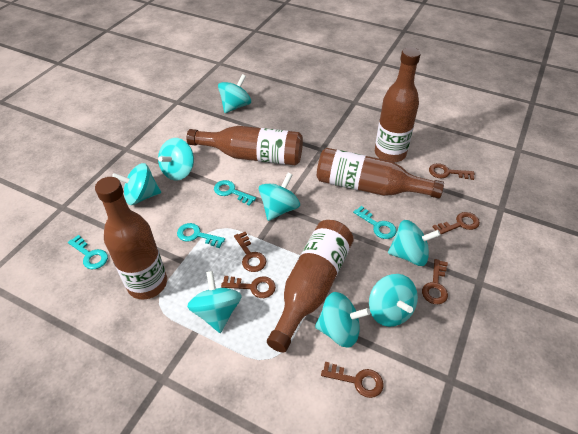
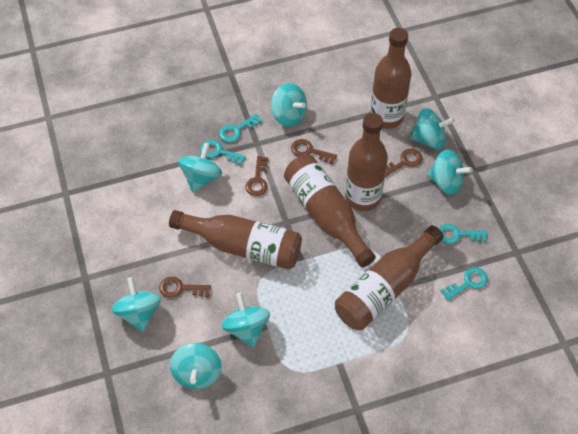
brown key: 6 -> 4
turquoise spinning top: 8 -> 7

